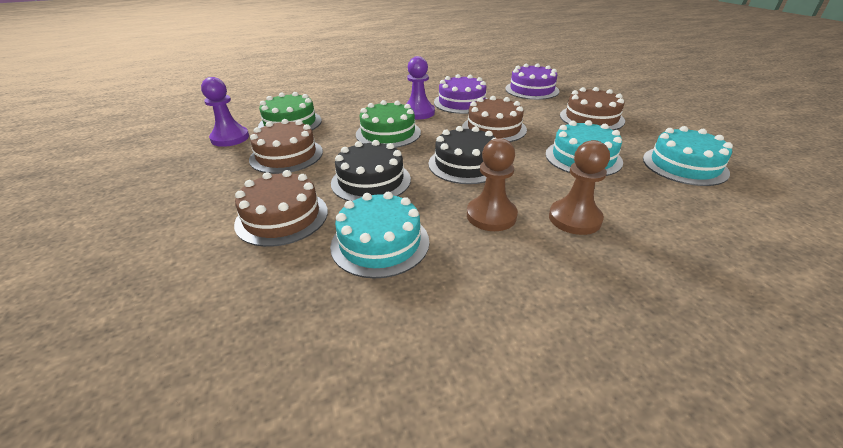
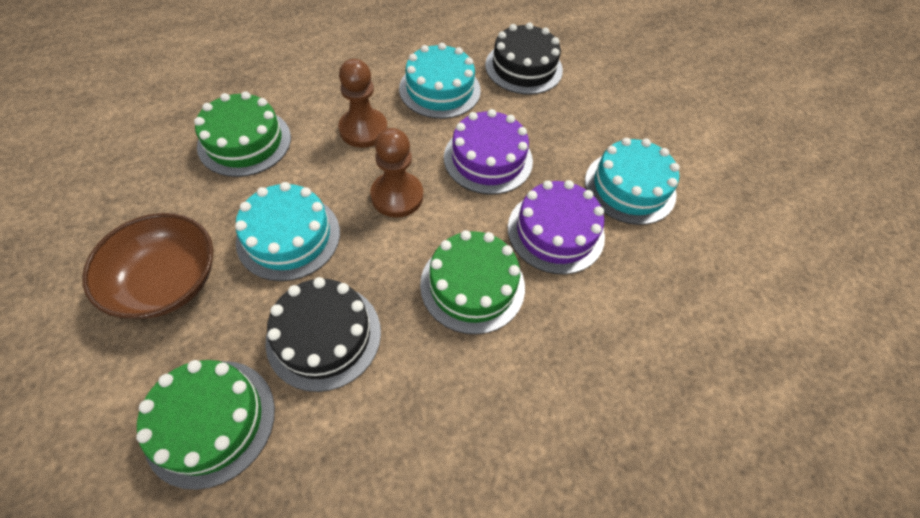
brown bowl: 0 -> 1
brown cake: 4 -> 0
green cake: 2 -> 3
purple pawn: 2 -> 0

